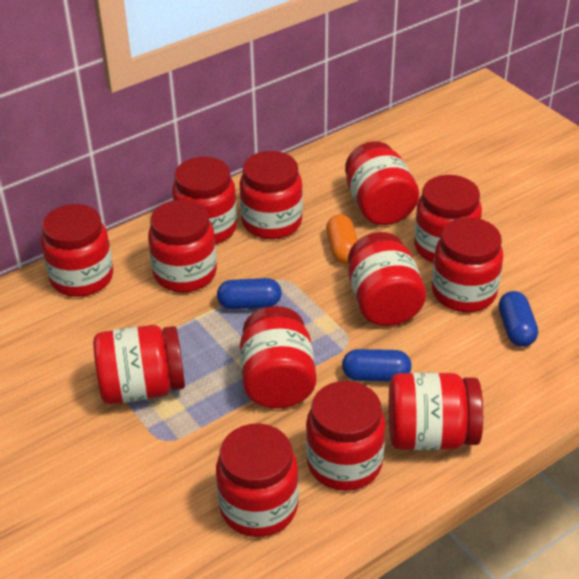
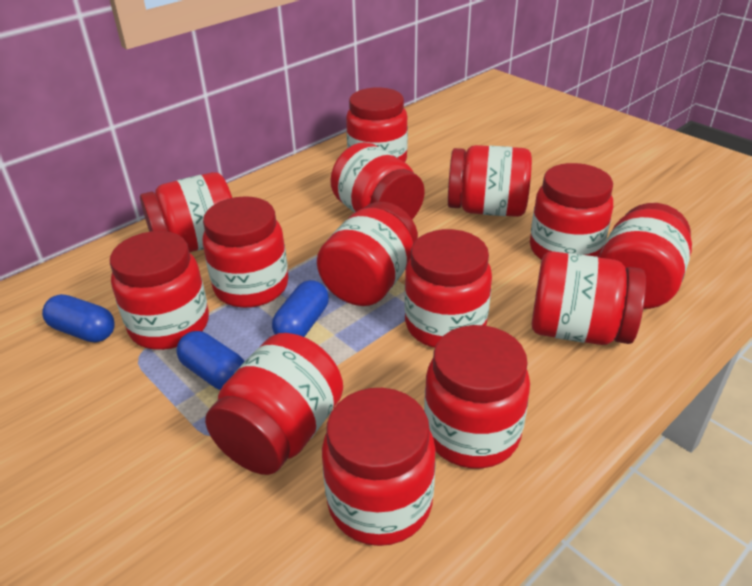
orange capsule: 1 -> 0
red jar: 13 -> 14

